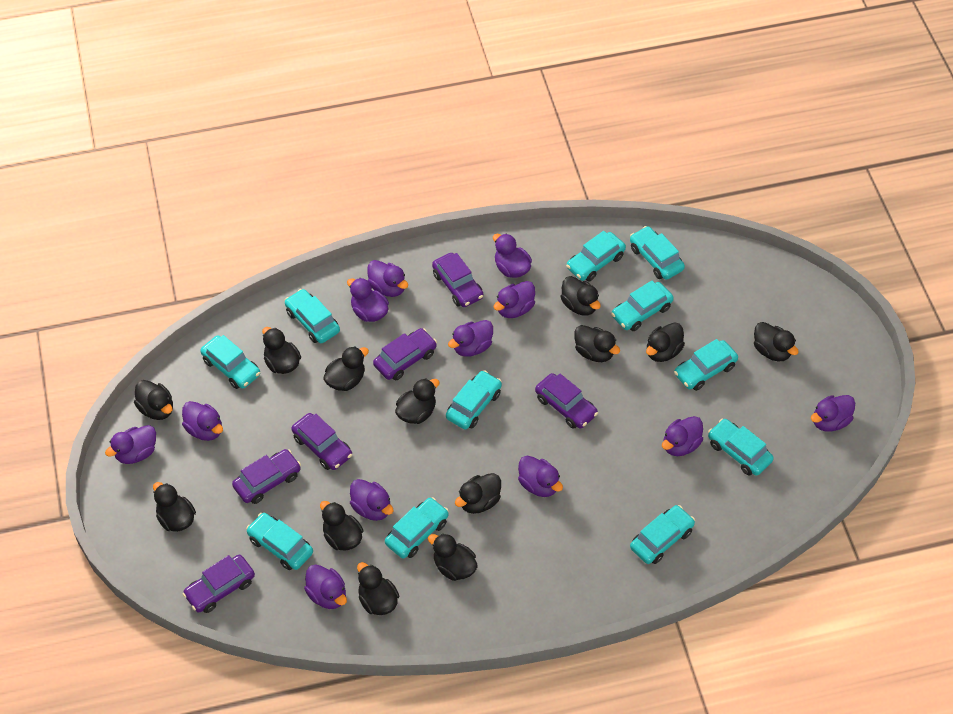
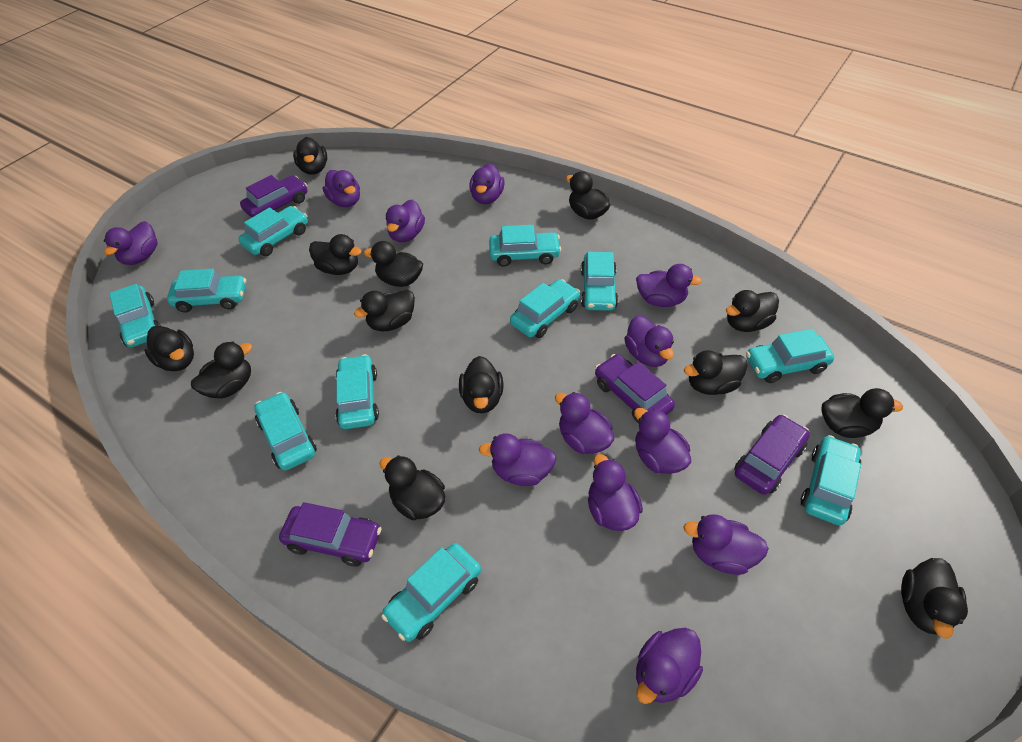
purple car: 6 -> 4

